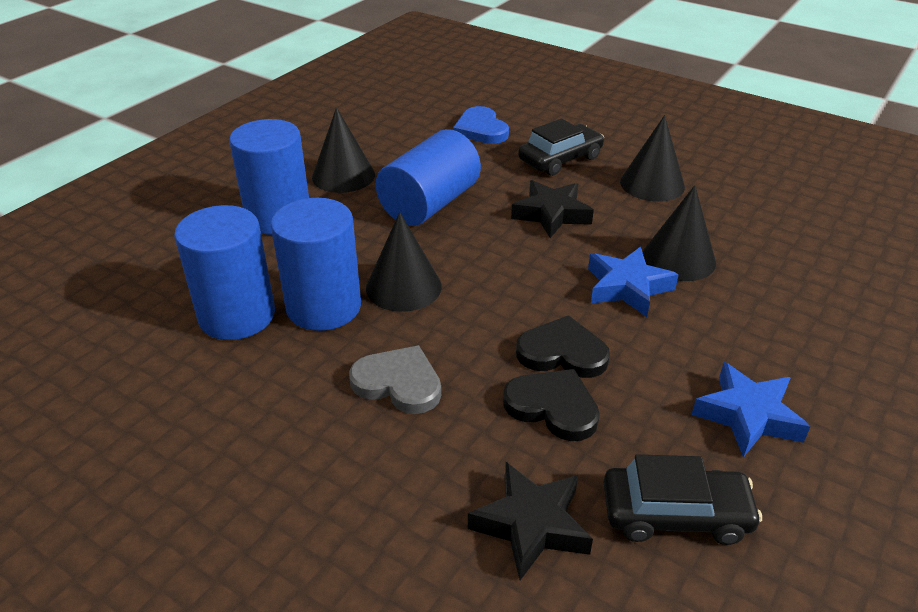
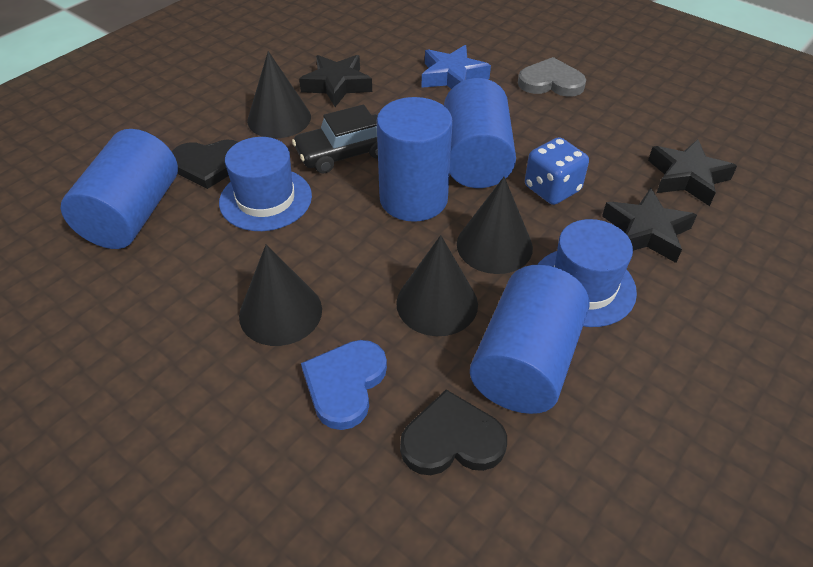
black car: 2 -> 1
black star: 2 -> 3
blue dice: 0 -> 1
blue hat: 0 -> 2
blue star: 2 -> 1

